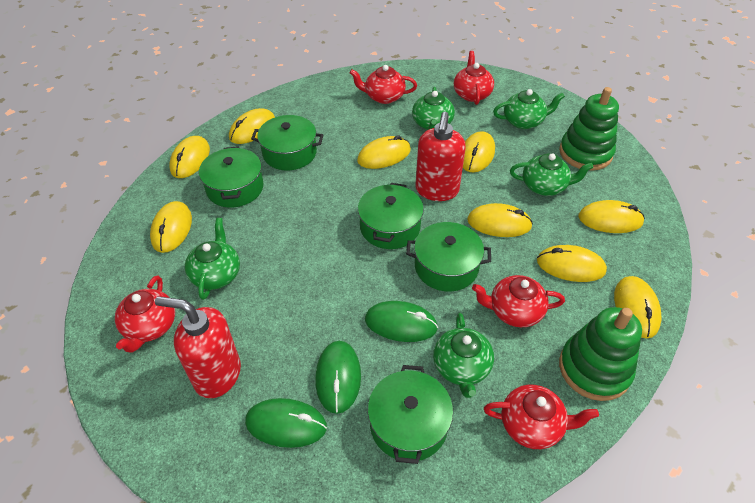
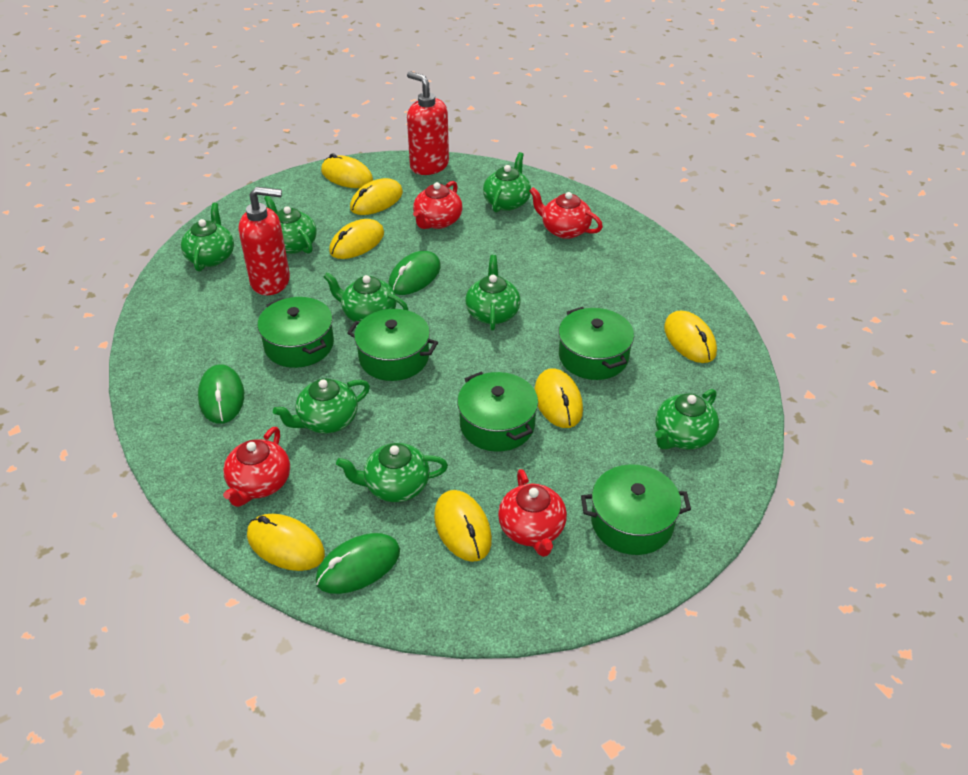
green stacking toy: 2 -> 0
green teapot: 5 -> 8
red teapot: 5 -> 4
yellow mouse: 9 -> 7

